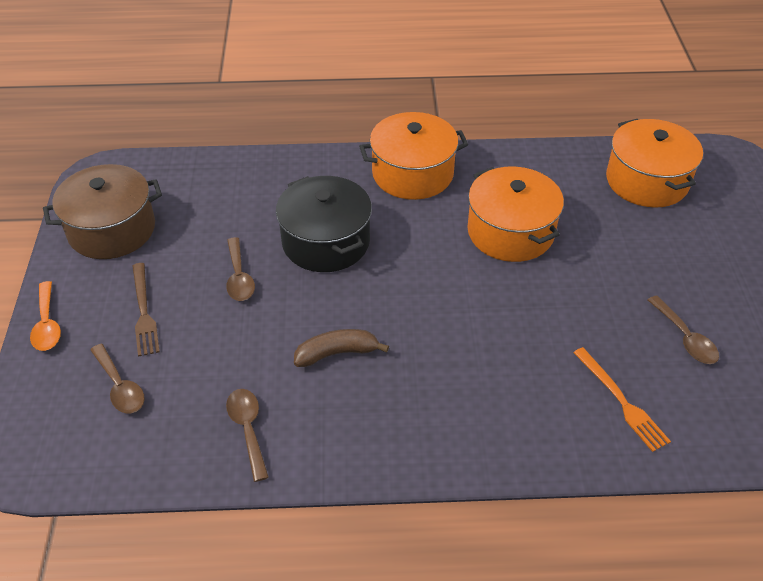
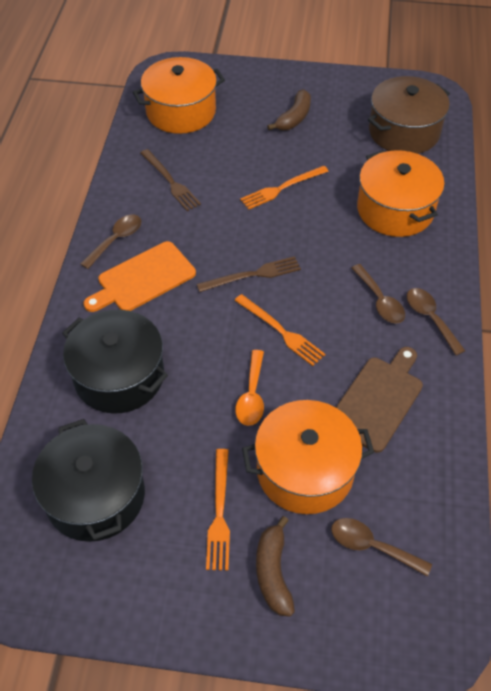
black pot: 1 -> 2
brown banana: 1 -> 2
brown cutting board: 0 -> 1
brown fork: 1 -> 2
orange cutting board: 0 -> 1
orange fork: 1 -> 3

